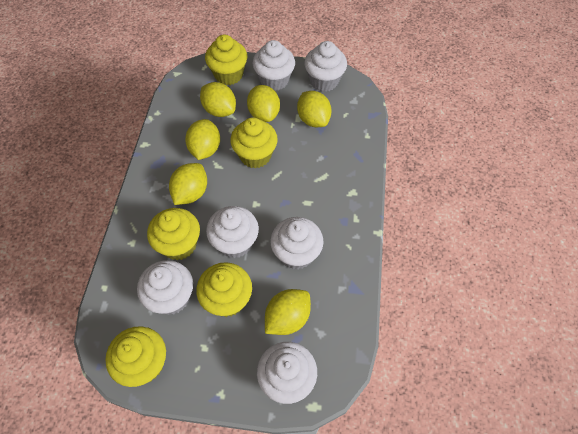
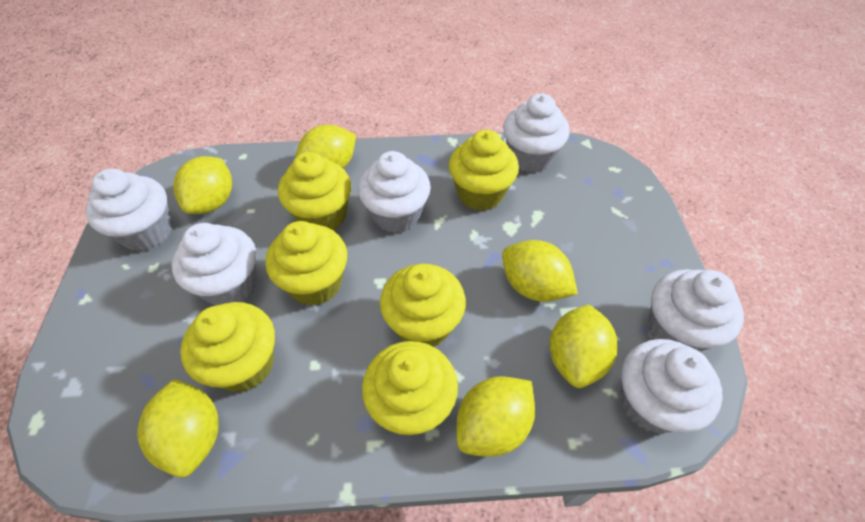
yellow cupcake: 5 -> 6

